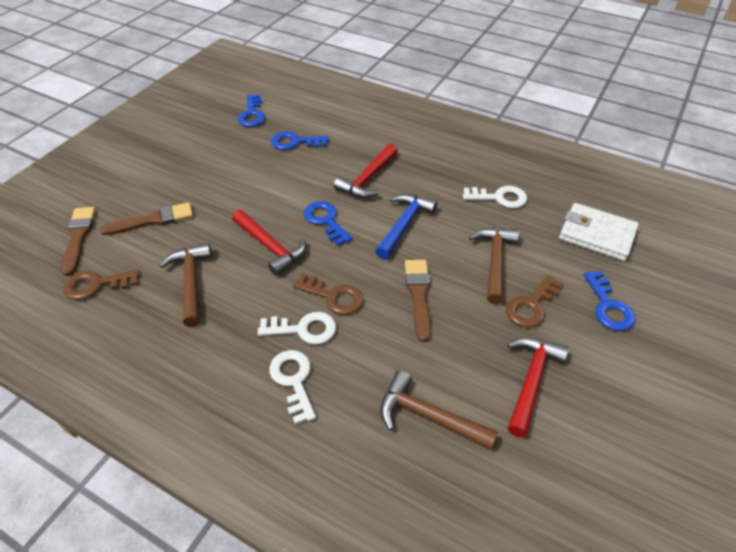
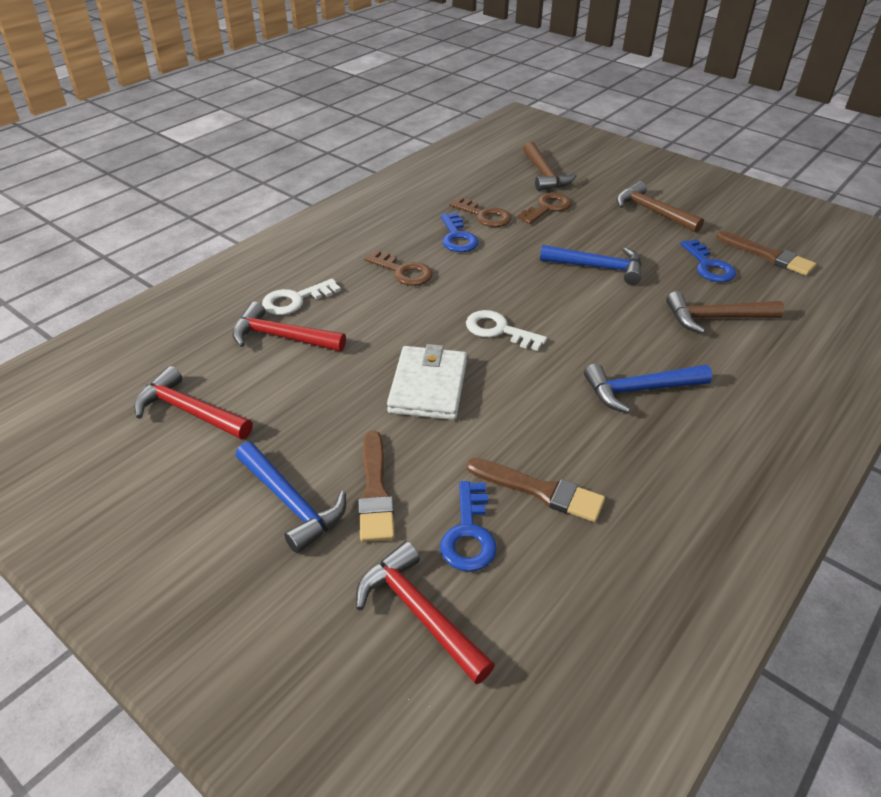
blue hammer: 1 -> 3
blue key: 4 -> 3
white key: 3 -> 2

